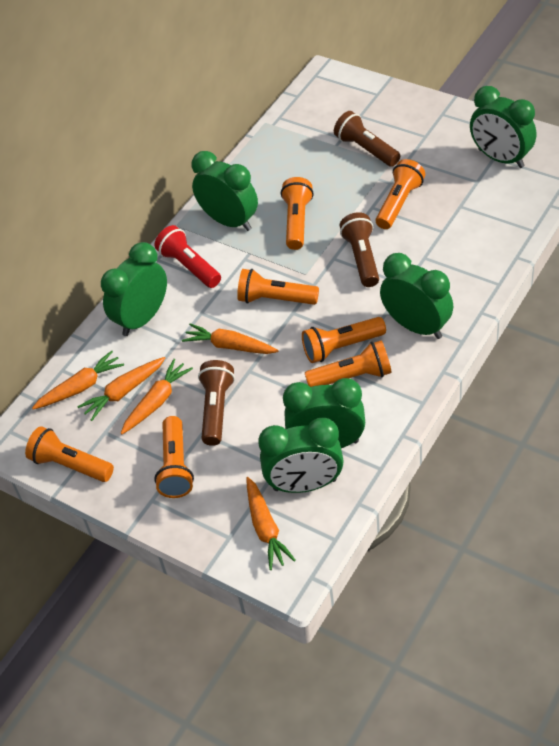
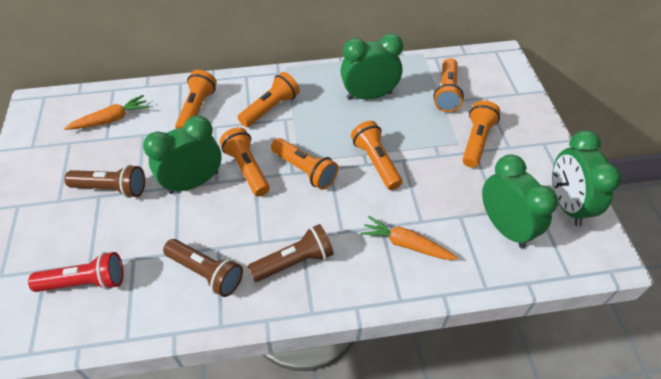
green clock: 6 -> 4
orange carrot: 5 -> 2

